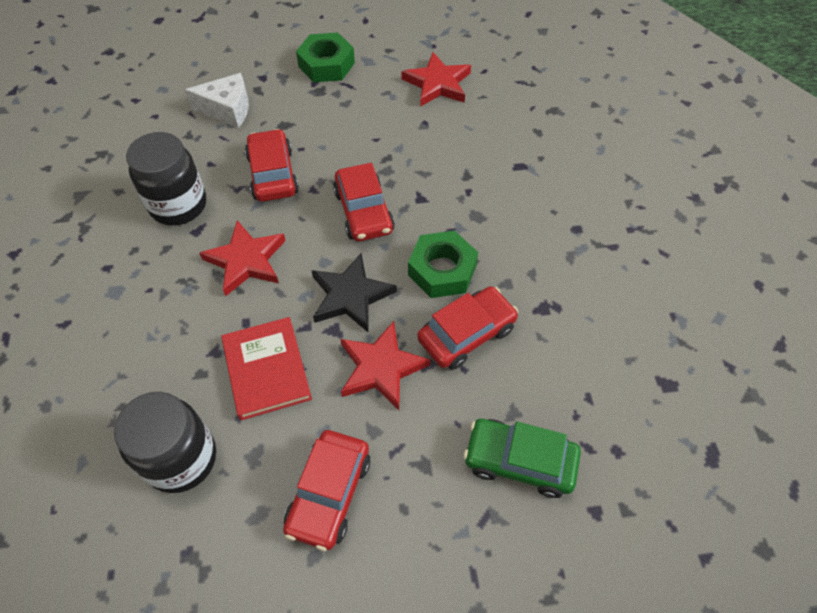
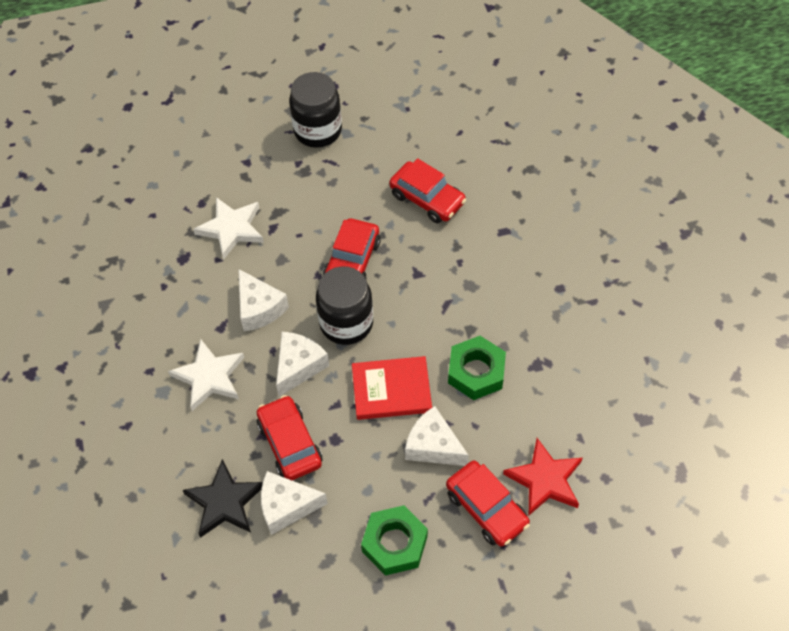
green car: 1 -> 0
red star: 3 -> 1
white cheese: 1 -> 4
white star: 0 -> 2

